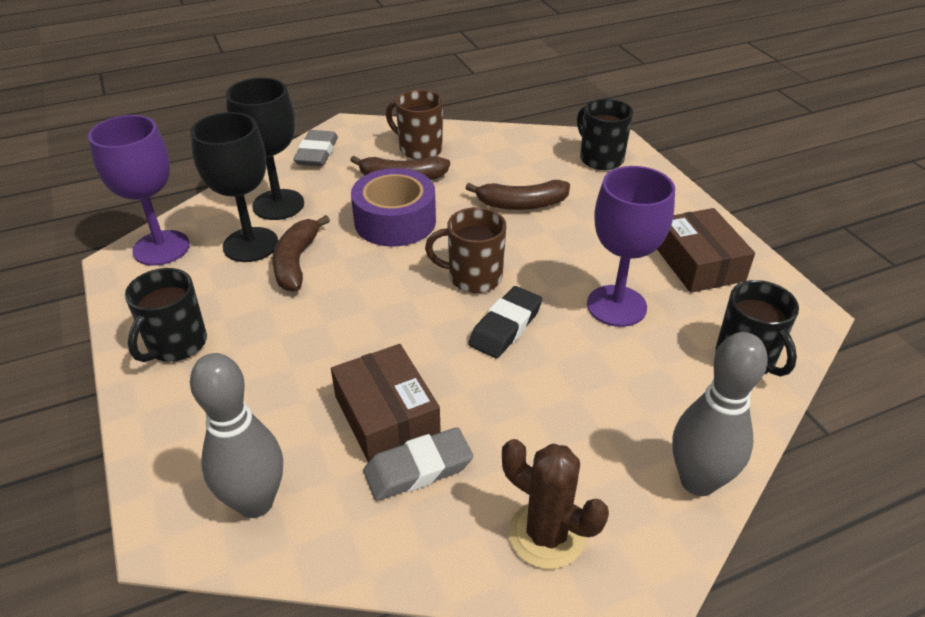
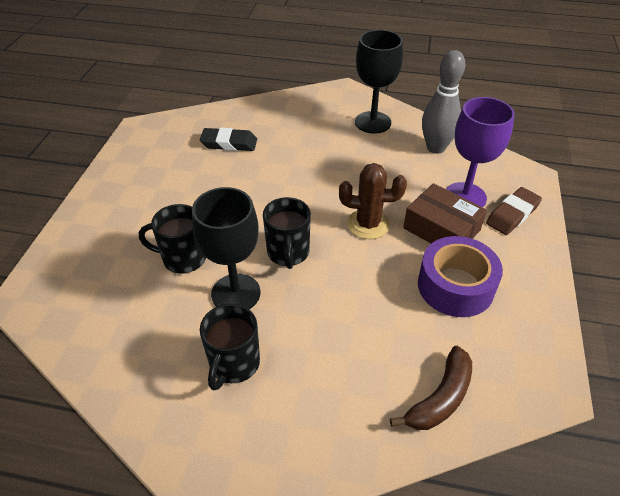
brown banana: 3 -> 1
brown box: 2 -> 1
brown eraser: 0 -> 1
brown mug: 2 -> 0
grey bowling pin: 2 -> 1
grey eraser: 2 -> 0
purple goblet: 2 -> 1

